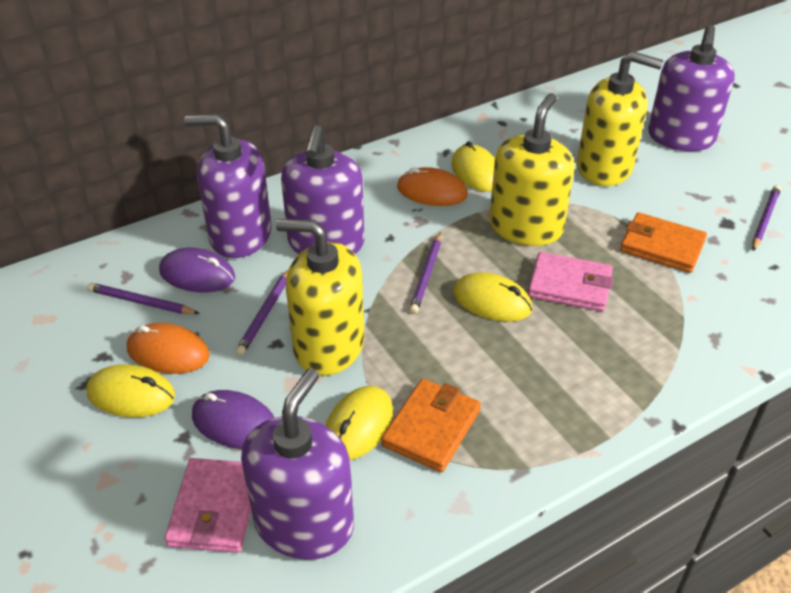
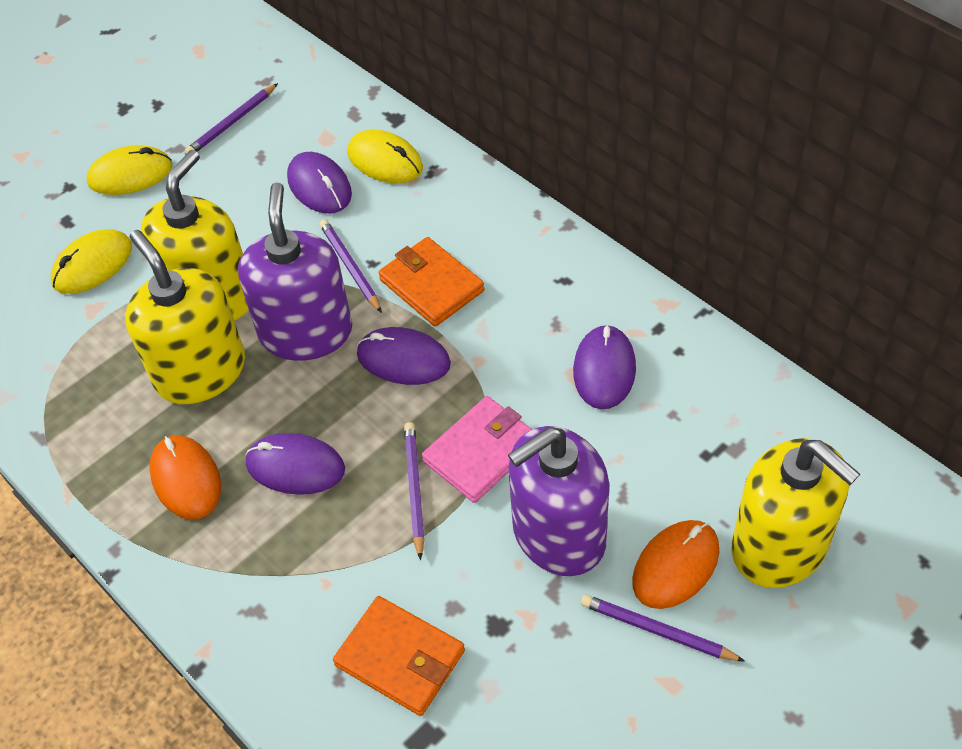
pink wallet: 2 -> 1
purple mouse: 2 -> 4
purple soap dispenser: 4 -> 2
yellow mouse: 4 -> 3

